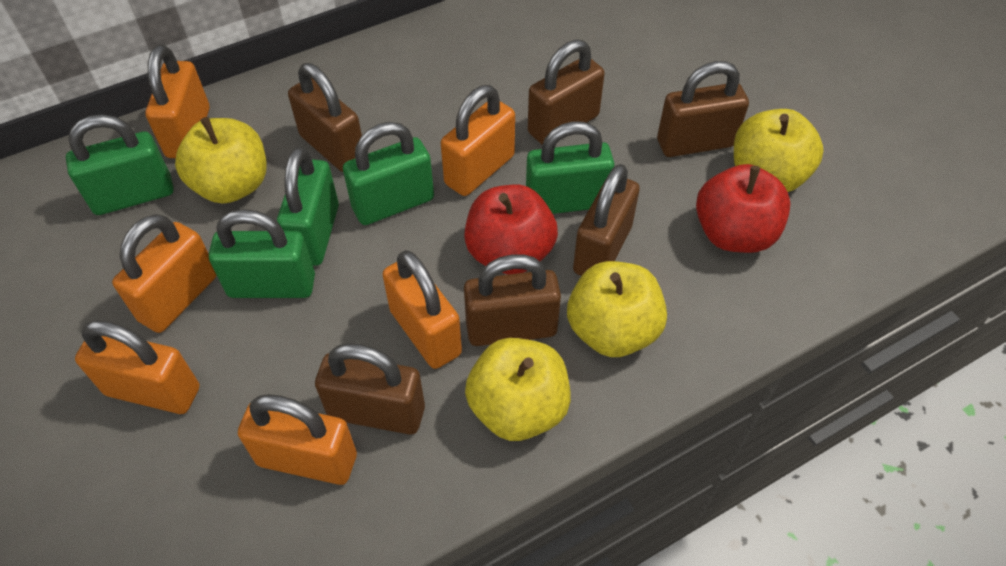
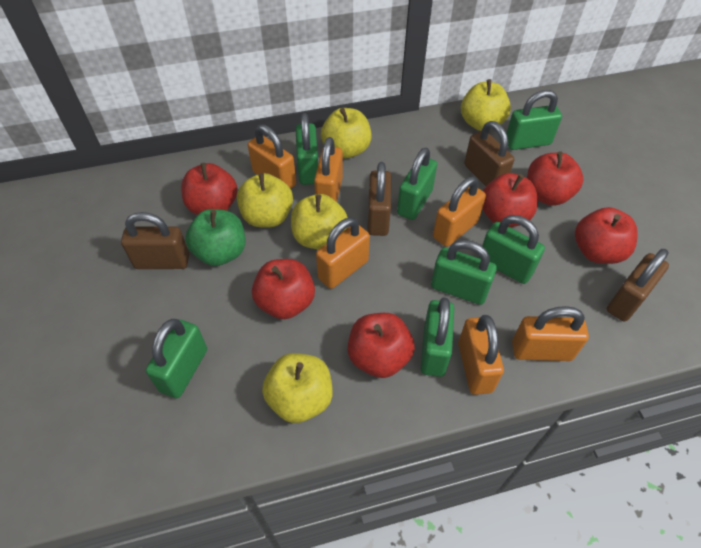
brown padlock: 6 -> 4
green apple: 0 -> 1
green padlock: 5 -> 7
red apple: 2 -> 6
yellow apple: 4 -> 5

